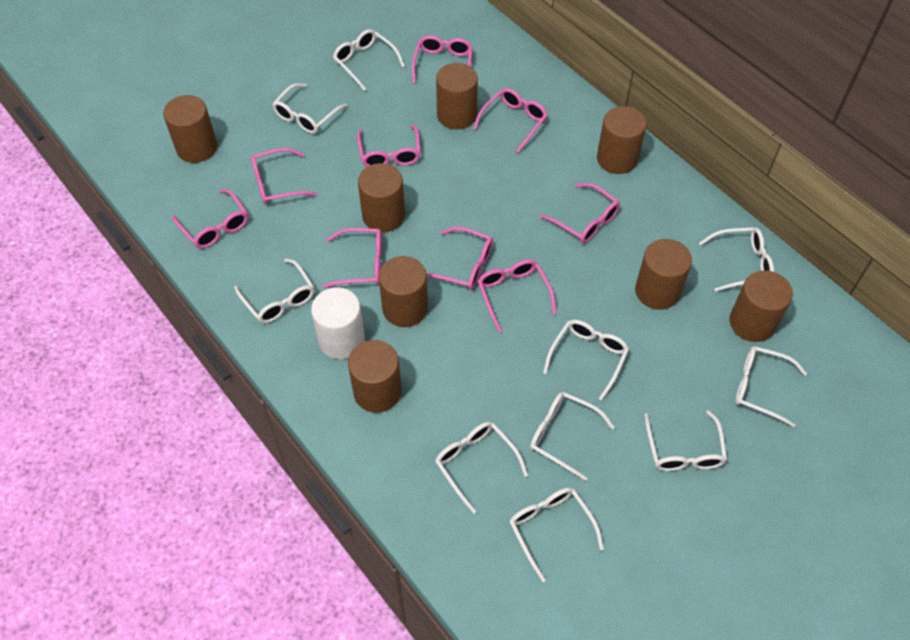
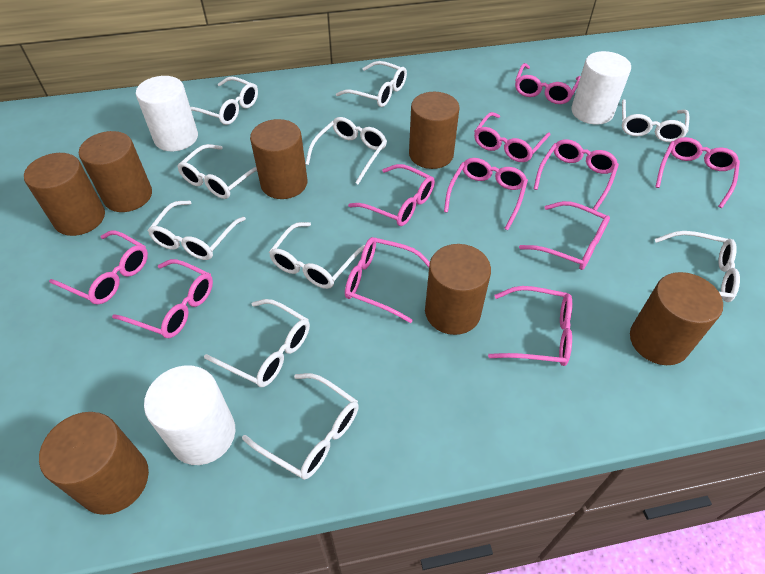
brown cylinder: 8 -> 7
pink glasses: 9 -> 11
white cylinder: 1 -> 3

